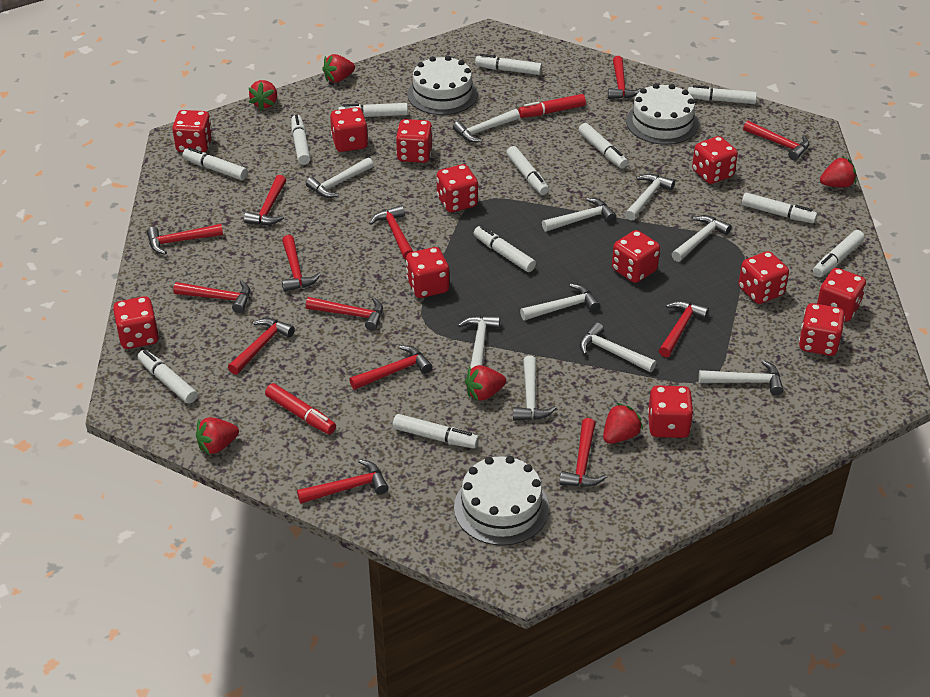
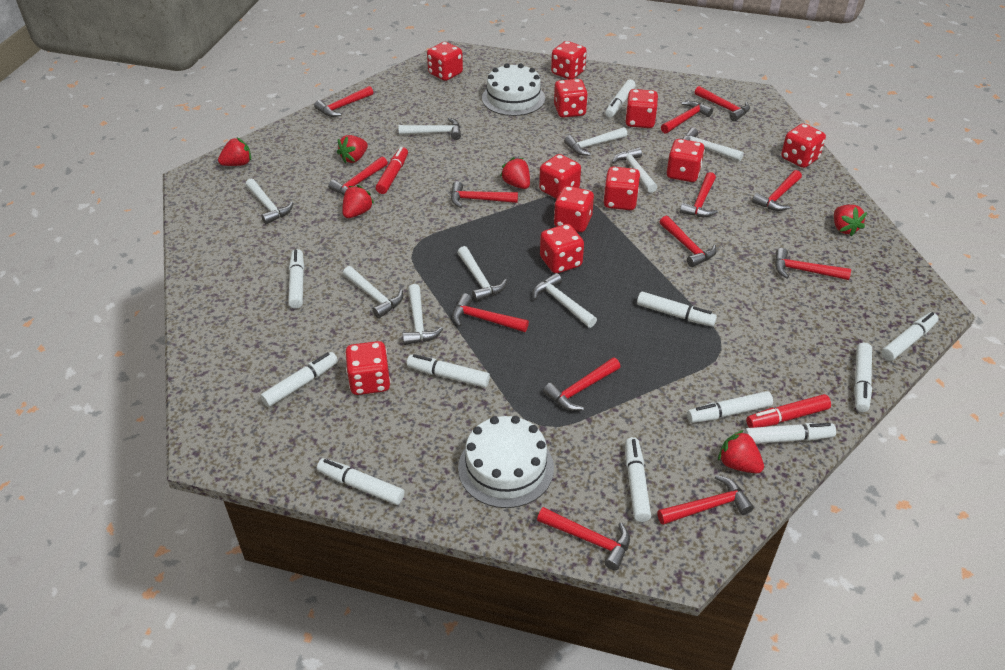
red dice: 12 -> 11
white cake: 3 -> 2
white hammer: 10 -> 9
white marker: 12 -> 11

